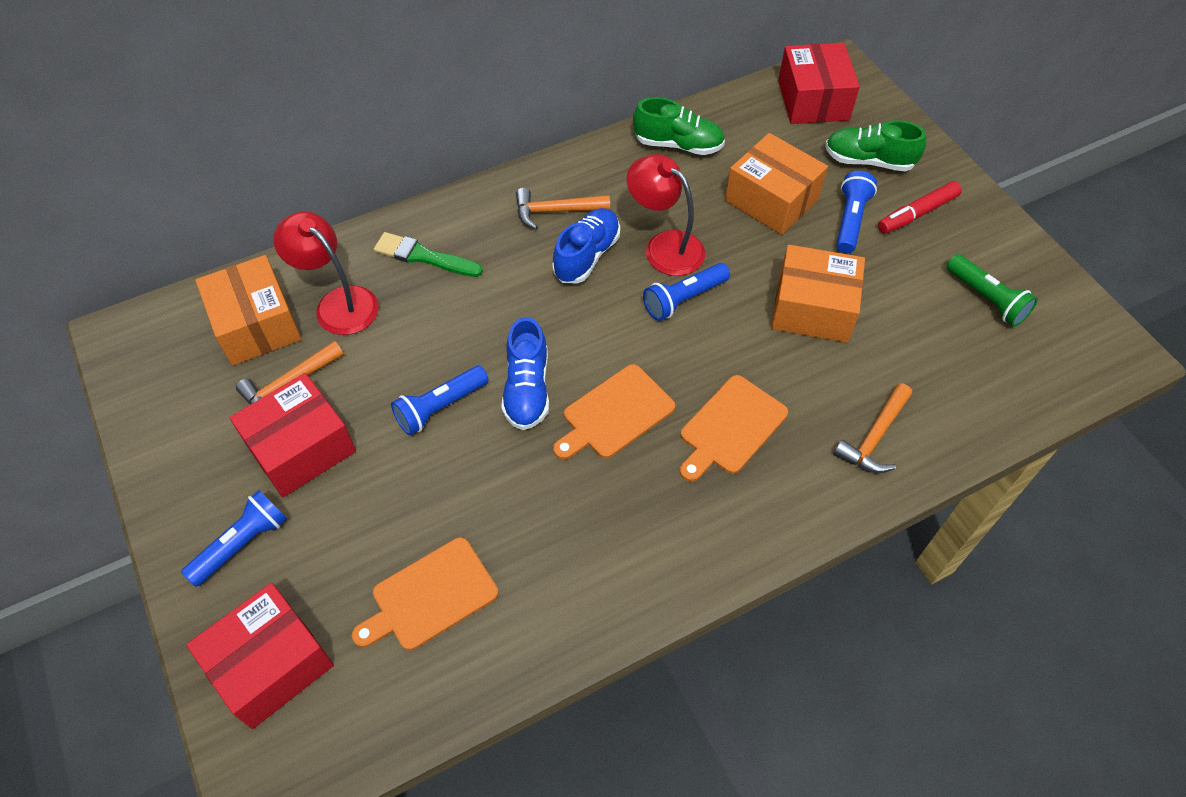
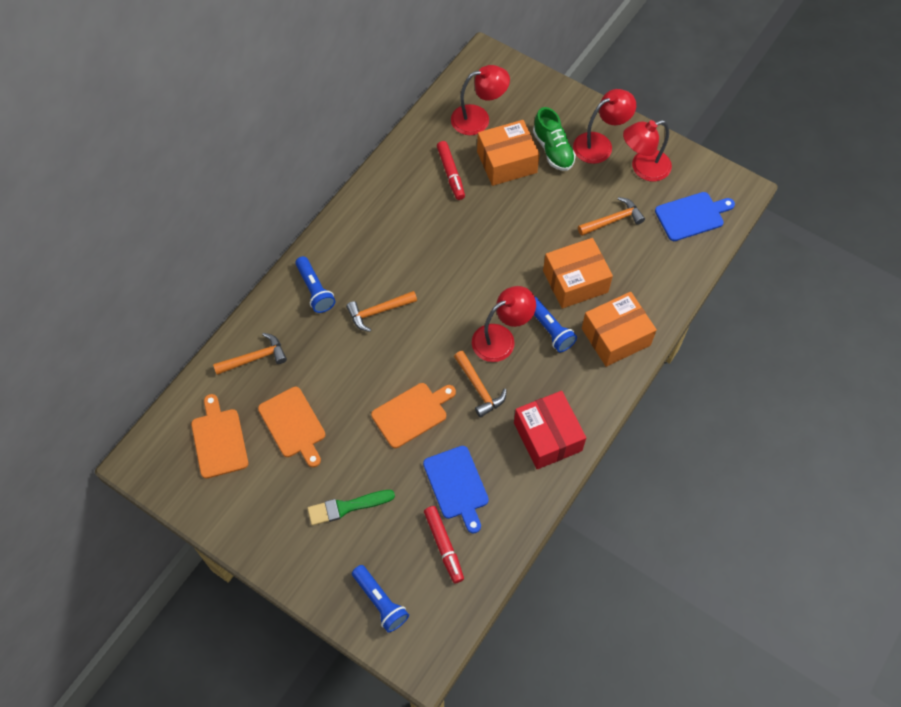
blue cutting board: 0 -> 2
blue flashlight: 4 -> 3
blue shoe: 2 -> 0
green flashlight: 1 -> 0
green shoe: 2 -> 1
orange hammer: 3 -> 4
red box: 3 -> 1
red lamp: 2 -> 4
red marker: 1 -> 2

